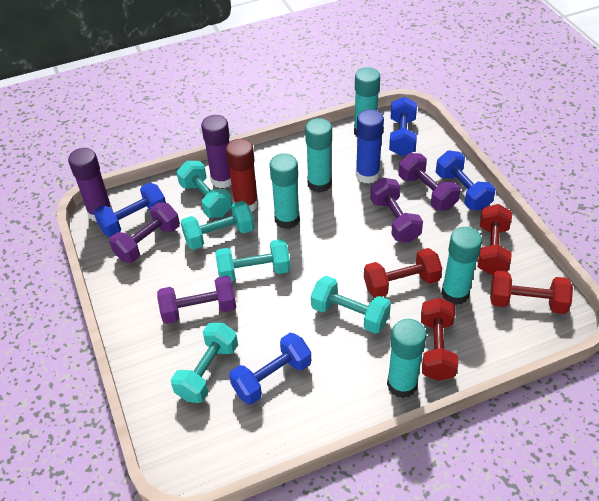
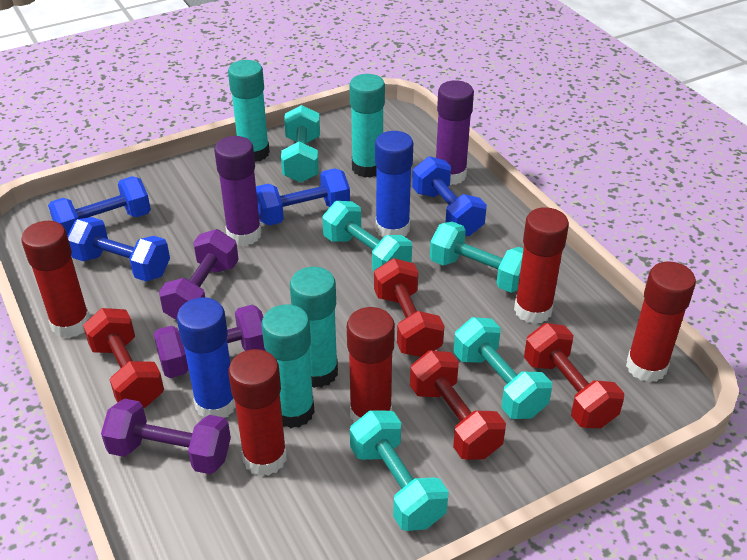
blue glue stick: 1 -> 2
purple dumbbell: 4 -> 3
red glue stick: 1 -> 5
turquoise glue stick: 5 -> 4

